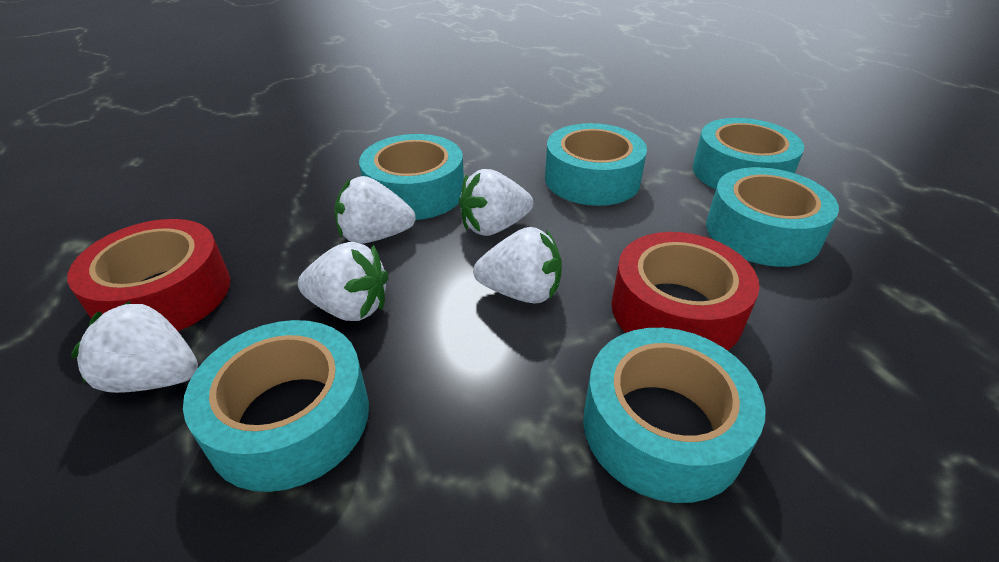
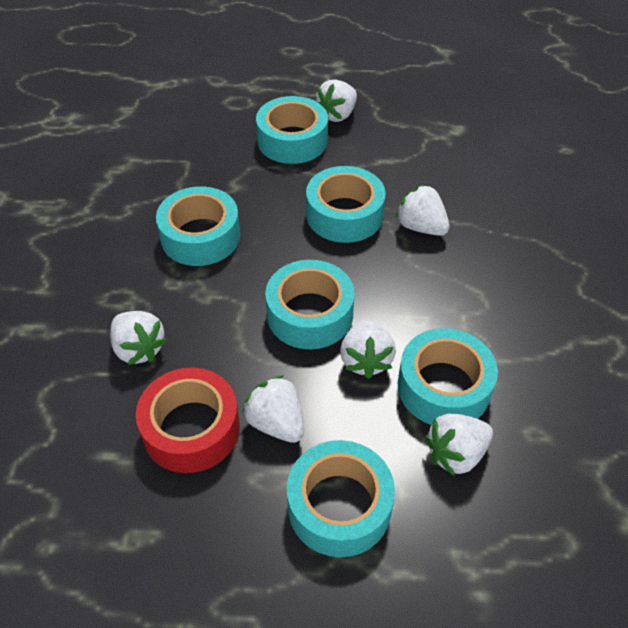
red tape: 2 -> 1
white strawberry: 5 -> 6

